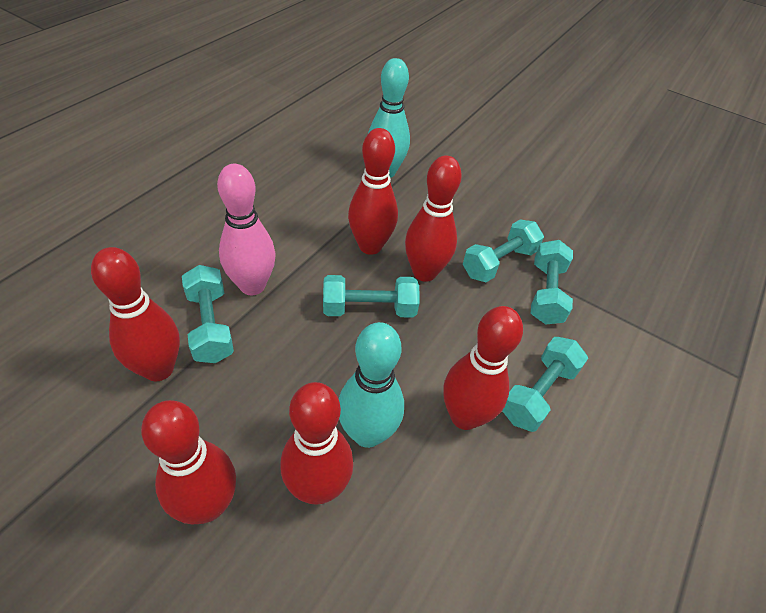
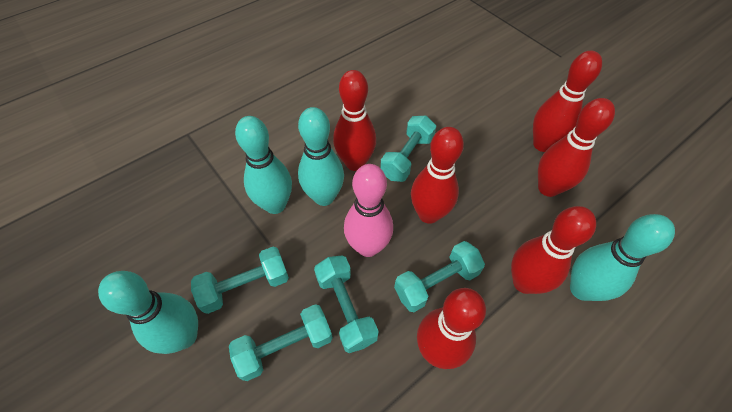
turquoise bowling pin: 2 -> 4

